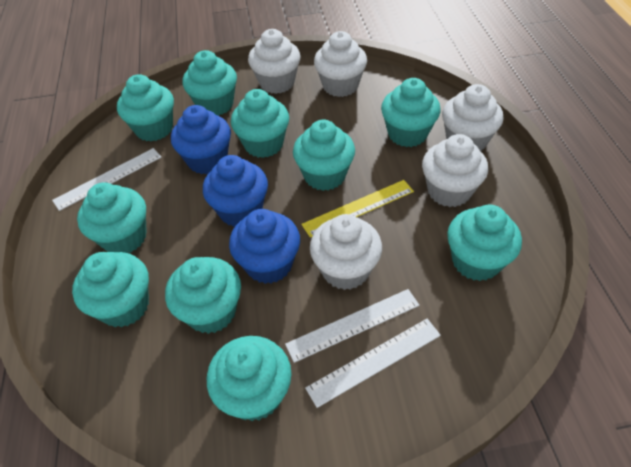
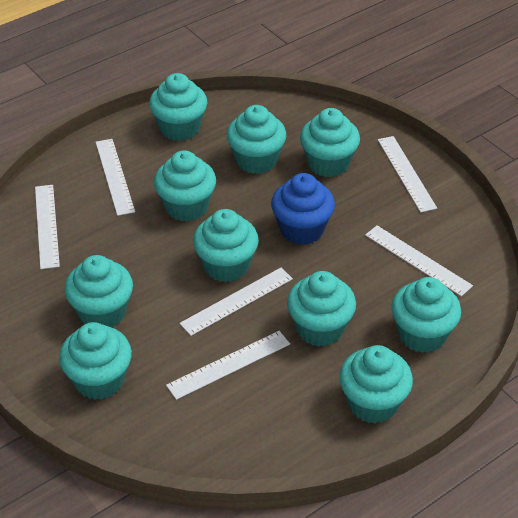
blue cupcake: 3 -> 1
white cupcake: 5 -> 0
white ruler: 3 -> 6
yellow ruler: 1 -> 0

